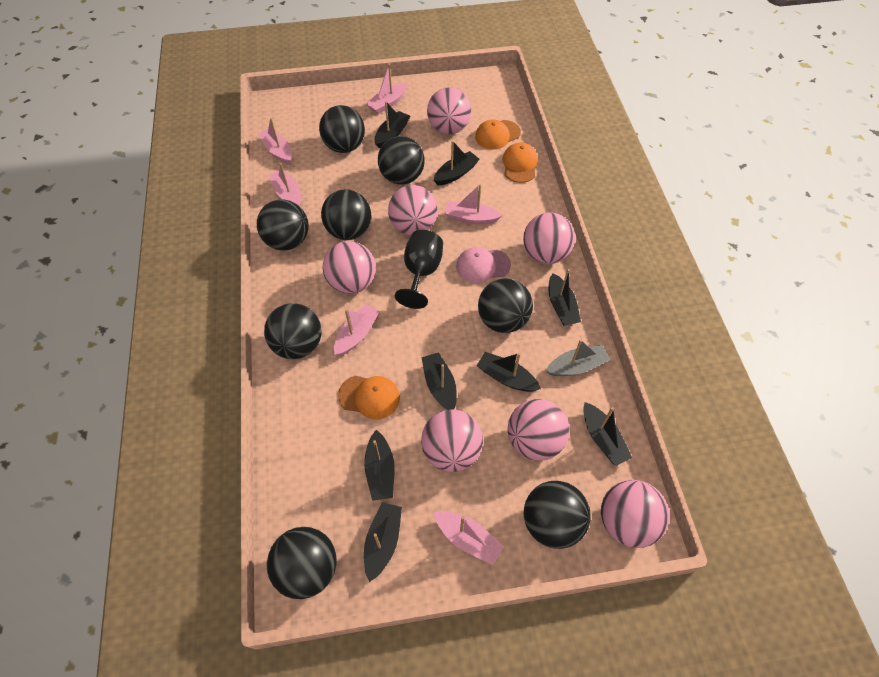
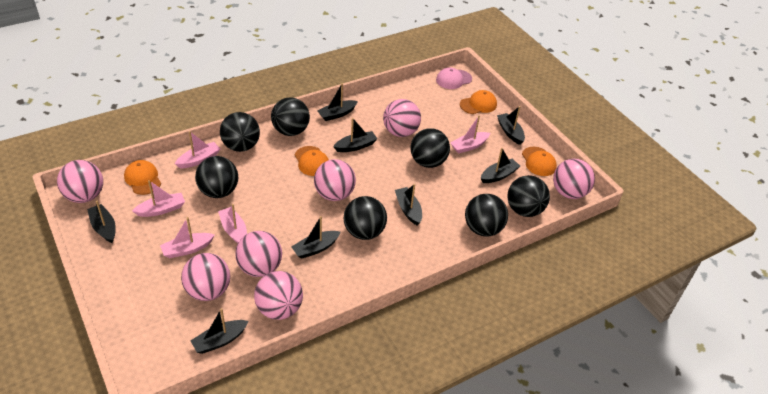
black ball: 8 -> 7
black goblet: 1 -> 0
grey boat: 1 -> 0
orange cap: 3 -> 4
pink boat: 6 -> 5

